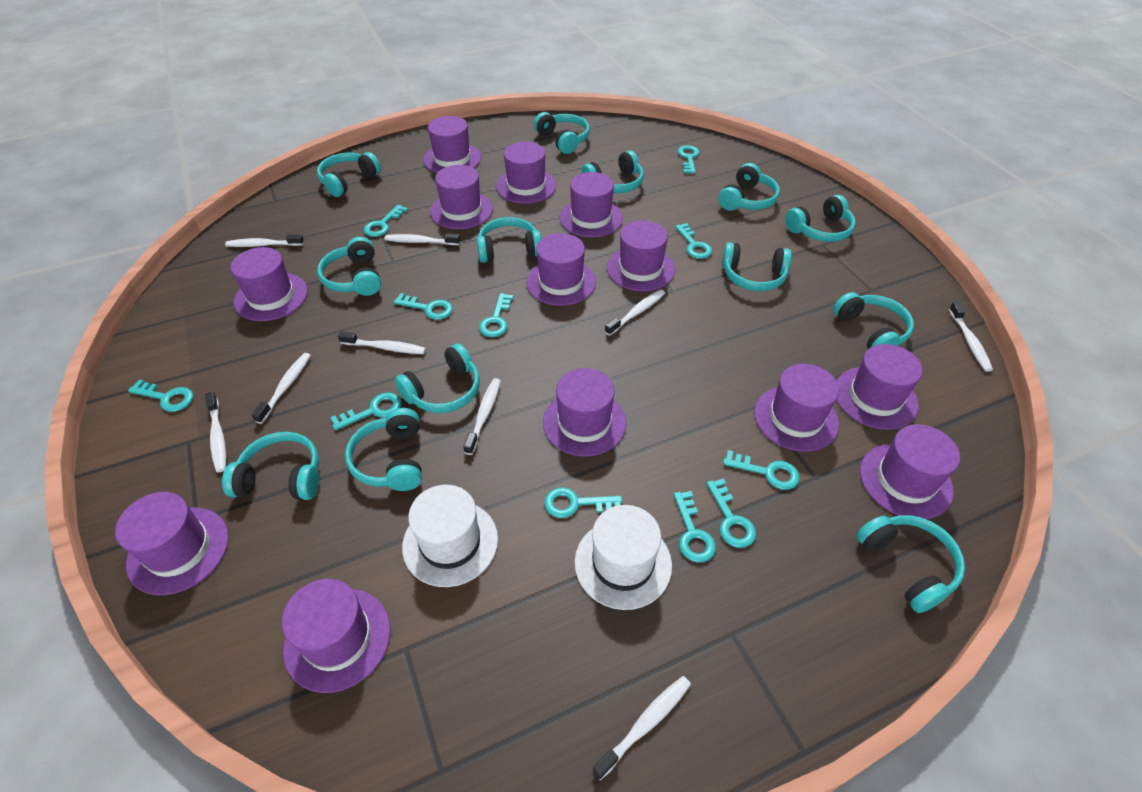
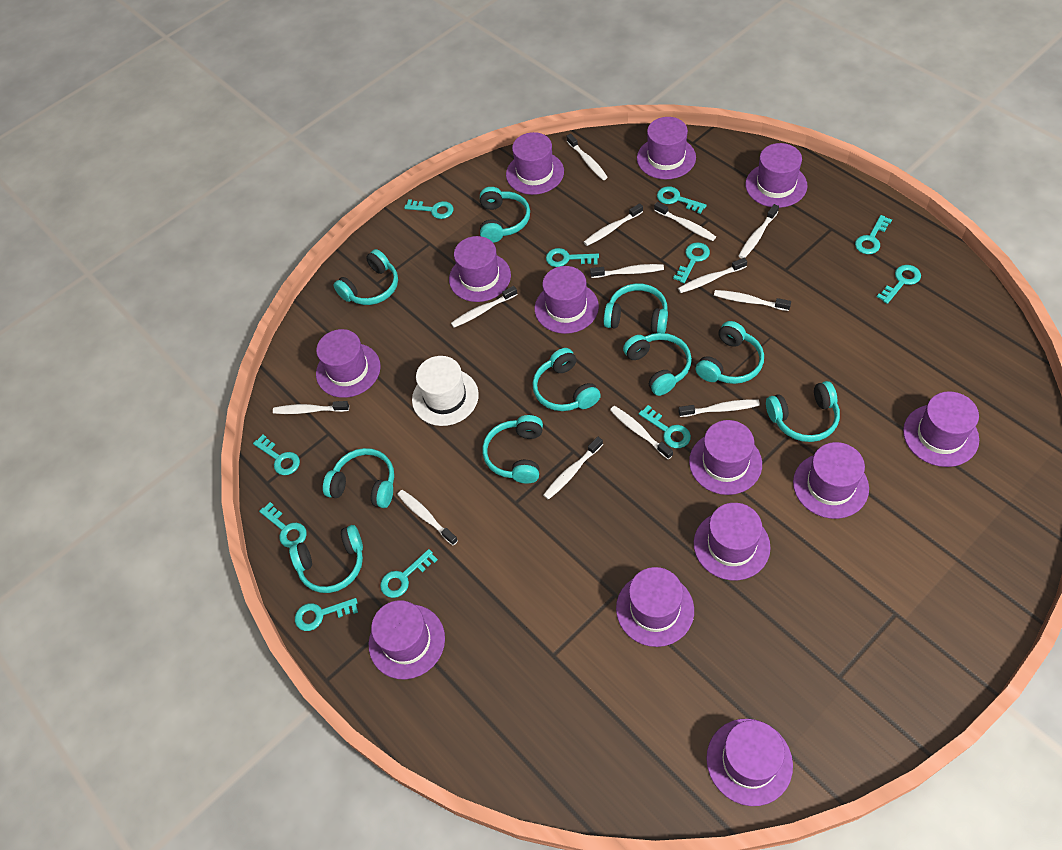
turquoise headphones: 13 -> 10
white hat: 2 -> 1
white toothbrush: 9 -> 13

